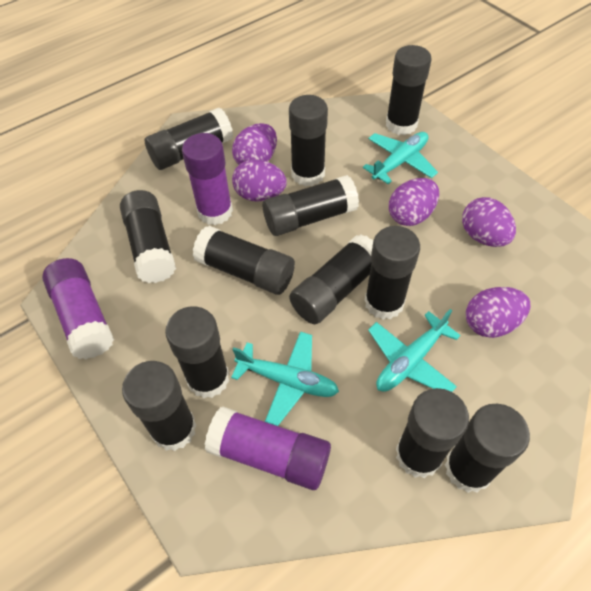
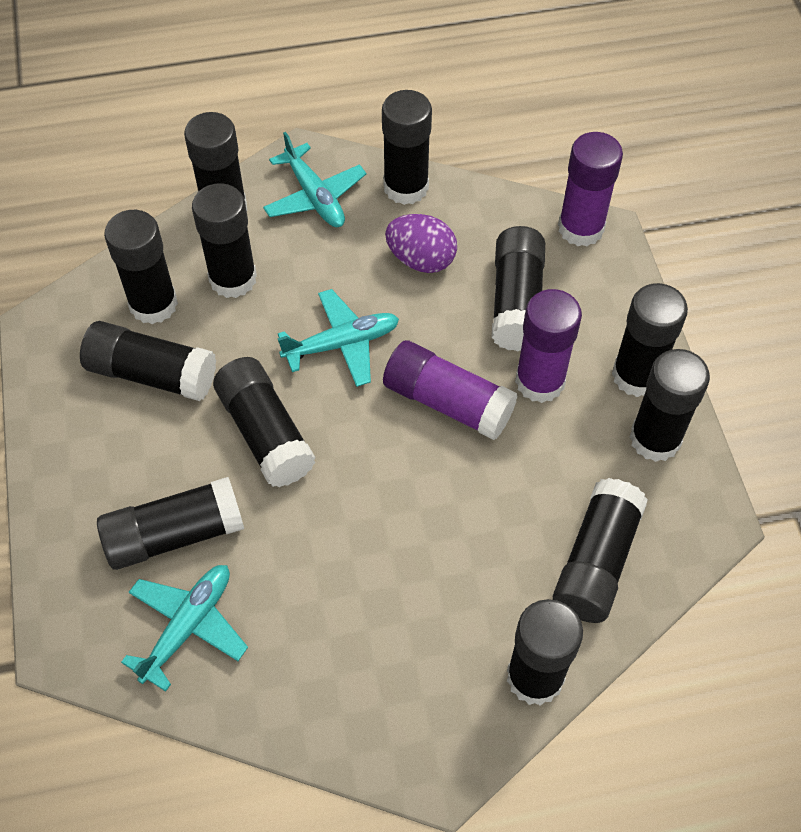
purple egg: 5 -> 1

